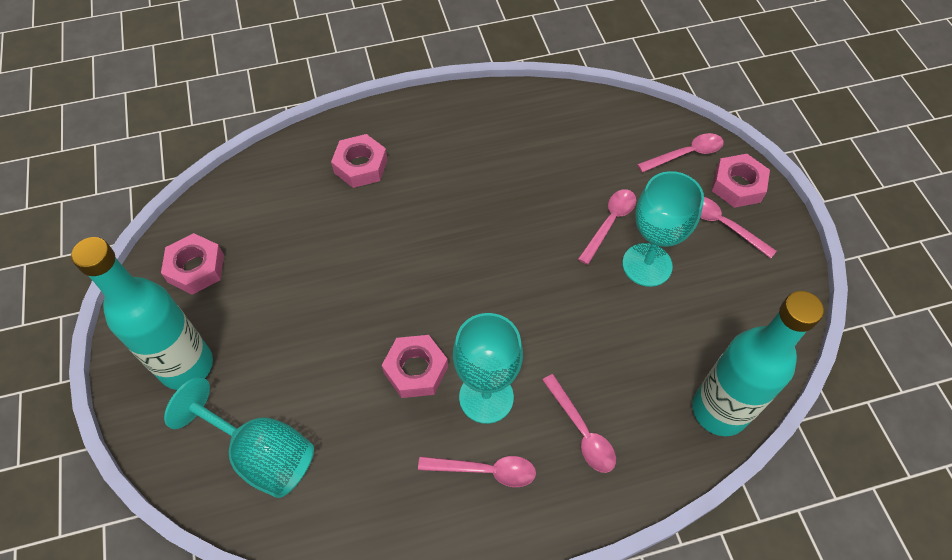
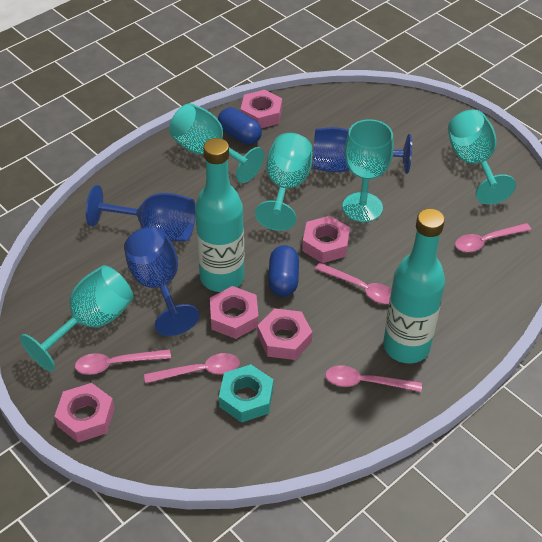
blue capsule: 0 -> 2
blue goblet: 0 -> 3
pink nut: 4 -> 5
turquoise goblet: 3 -> 5
turquoise nut: 0 -> 1

